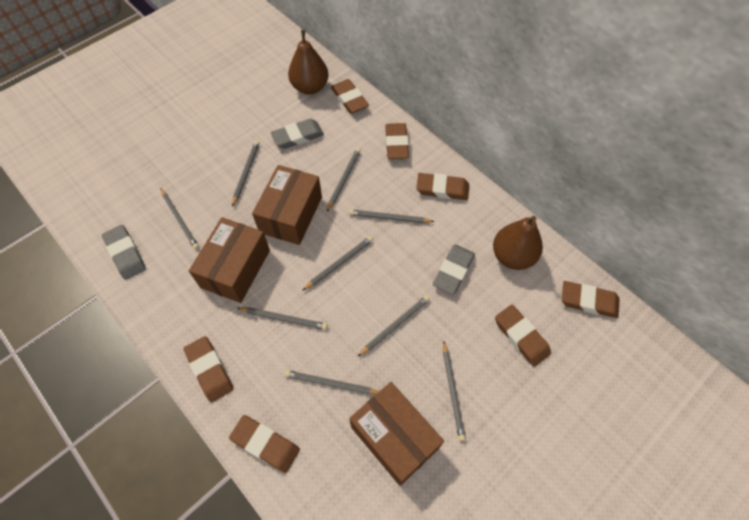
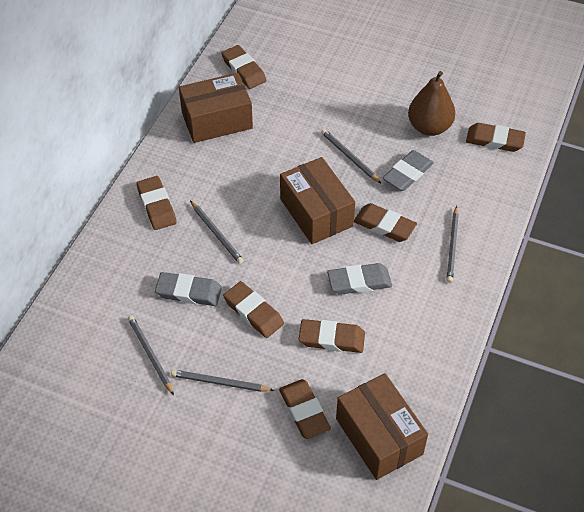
brown pear: 2 -> 1
grey pencil: 9 -> 5

